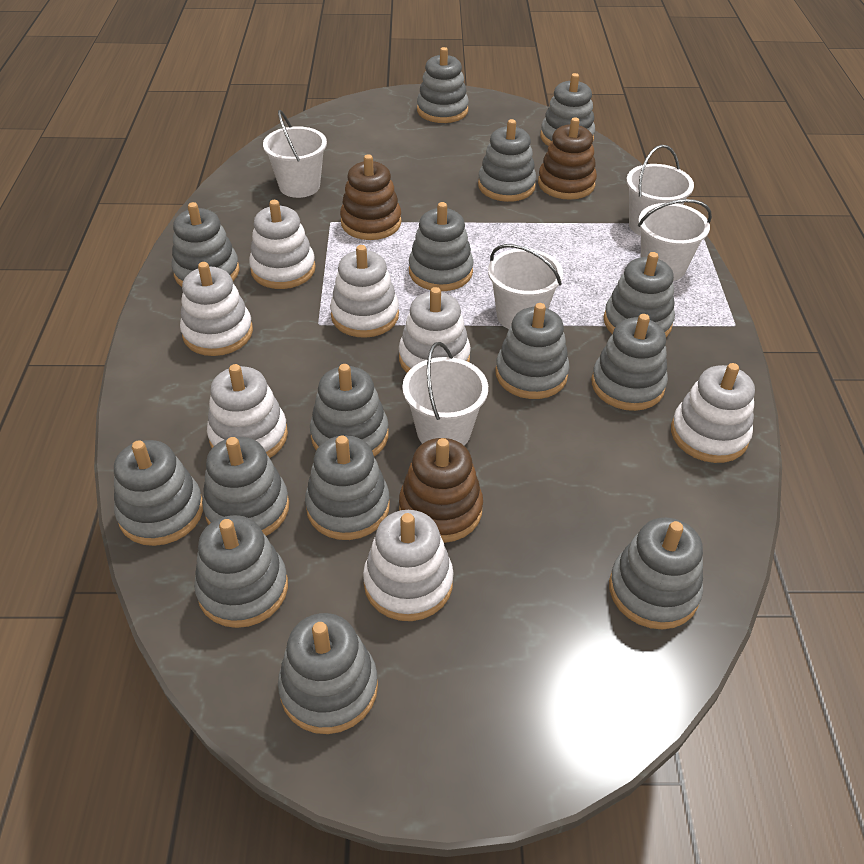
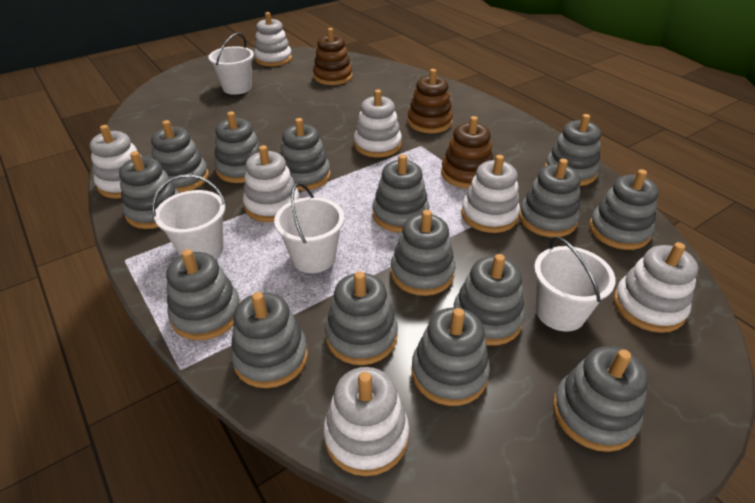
white bucket: 5 -> 4

